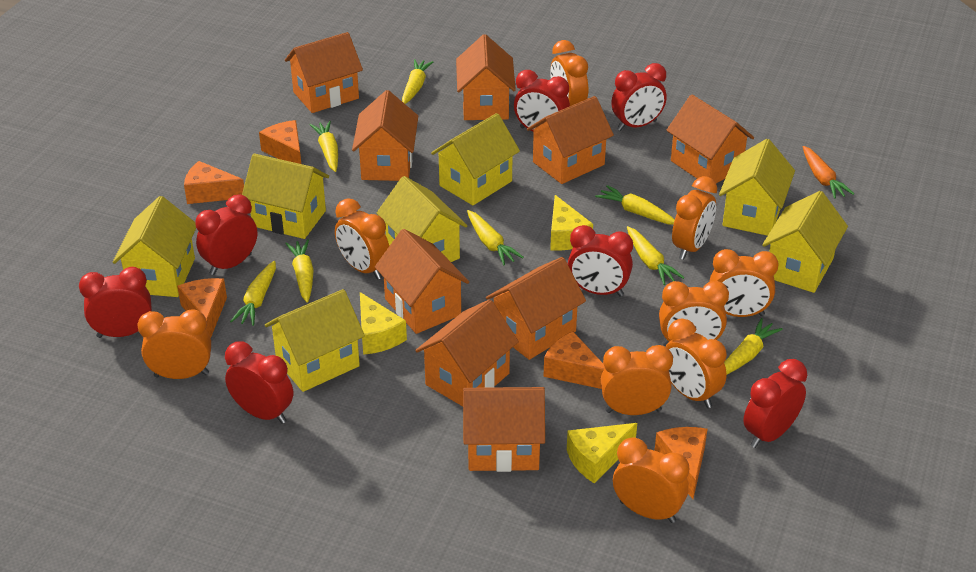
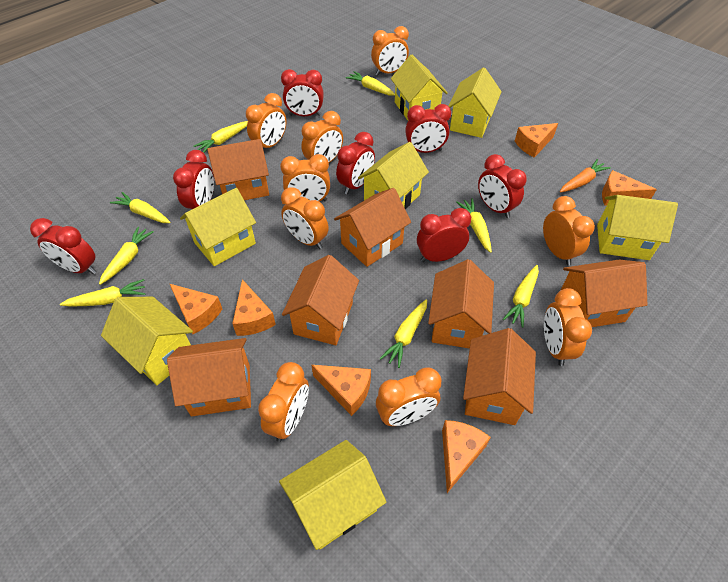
orange cheese: 5 -> 6
orange house: 9 -> 7
yellow cheese: 3 -> 0

